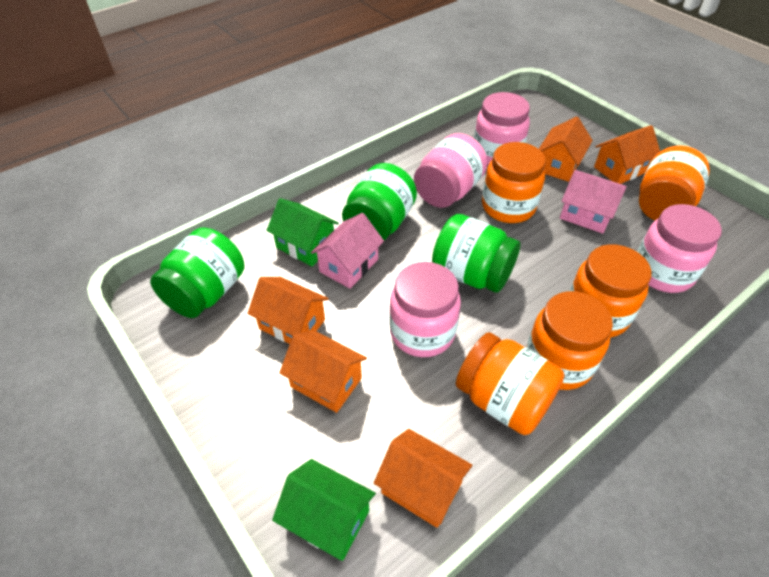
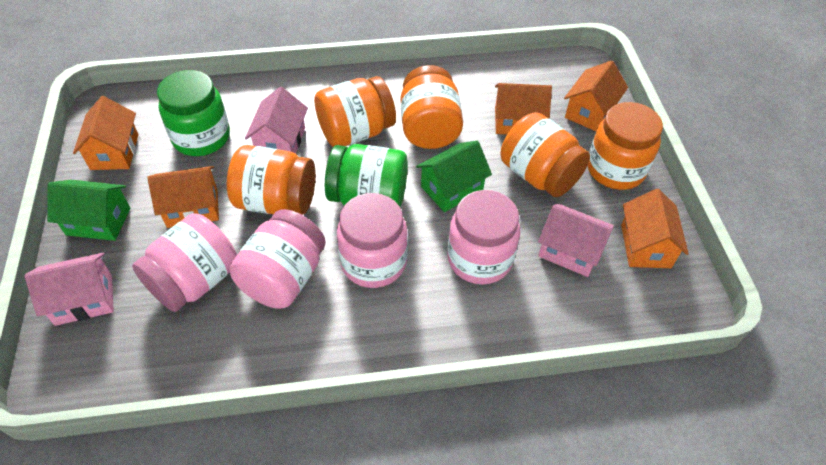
green jar: 3 -> 2
pink house: 2 -> 3

